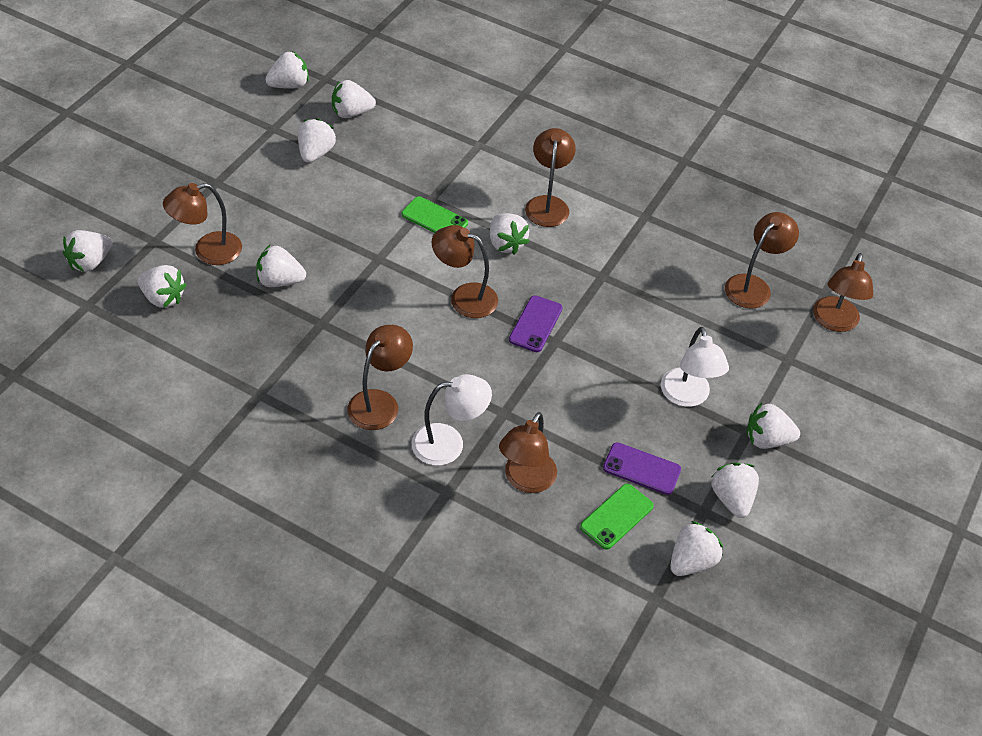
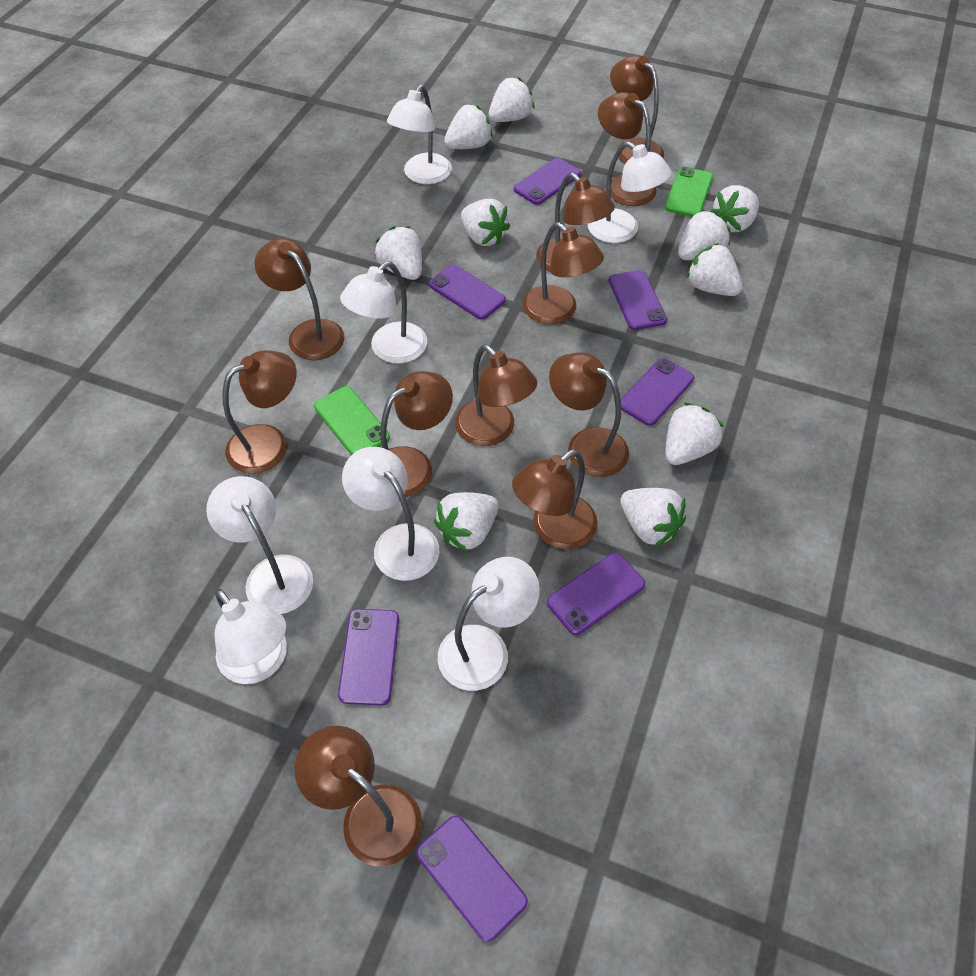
brown lamp: 7 -> 11
purple phone: 2 -> 7
white lamp: 2 -> 7

